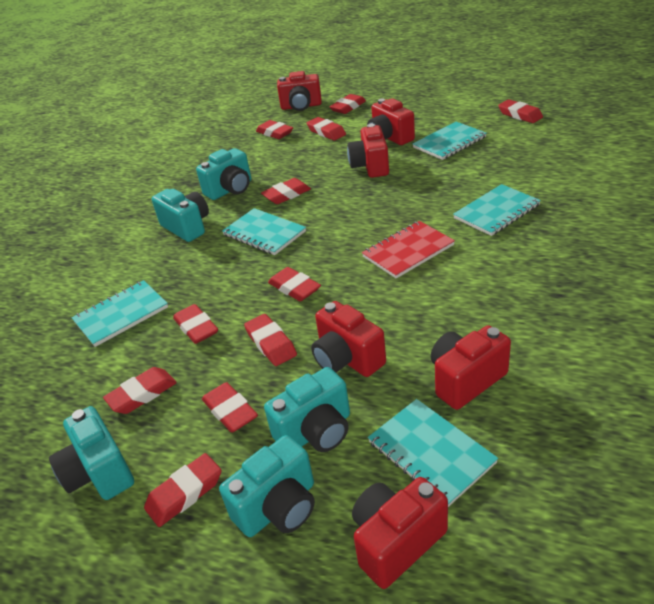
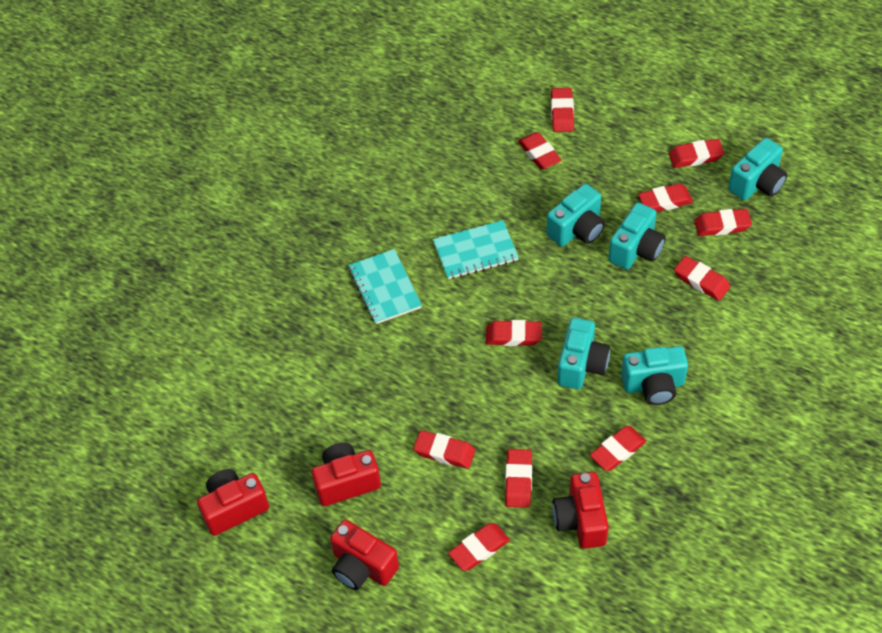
red camera: 6 -> 4
red notebook: 1 -> 0
turquoise notebook: 5 -> 2

